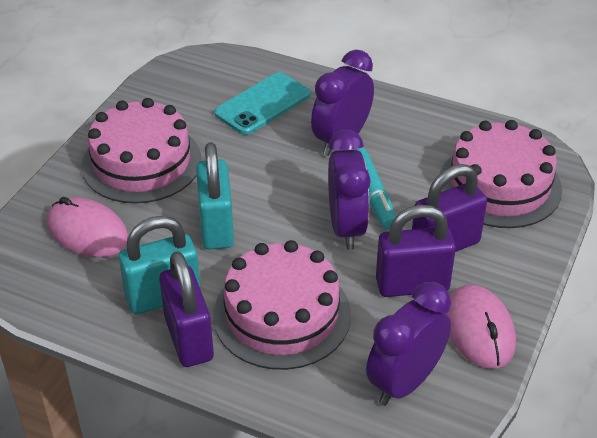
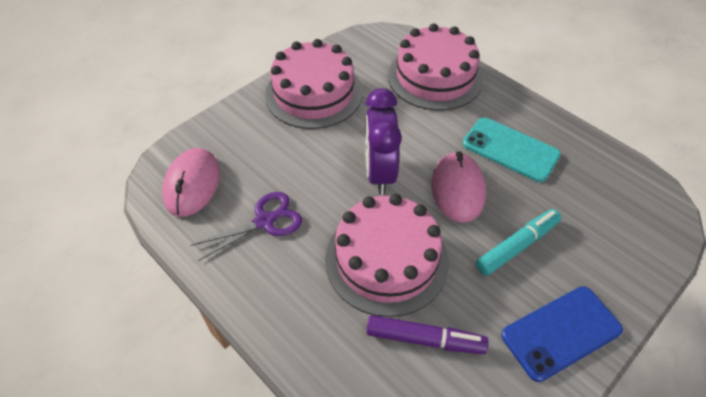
blue phone: 0 -> 1
purple clock: 3 -> 1
purple marker: 0 -> 1
purple padlock: 3 -> 0
purple scissors: 0 -> 1
turquoise padlock: 2 -> 0

